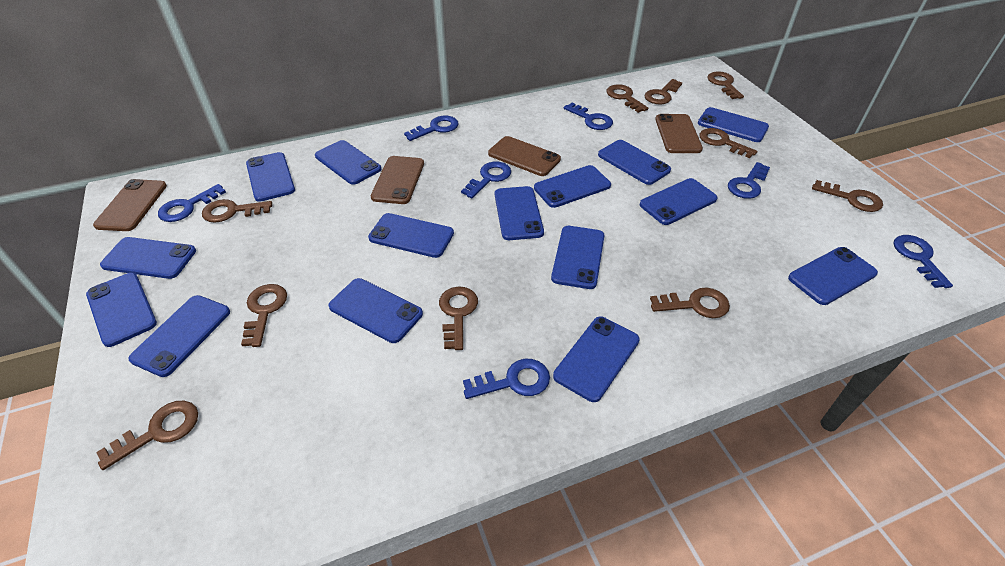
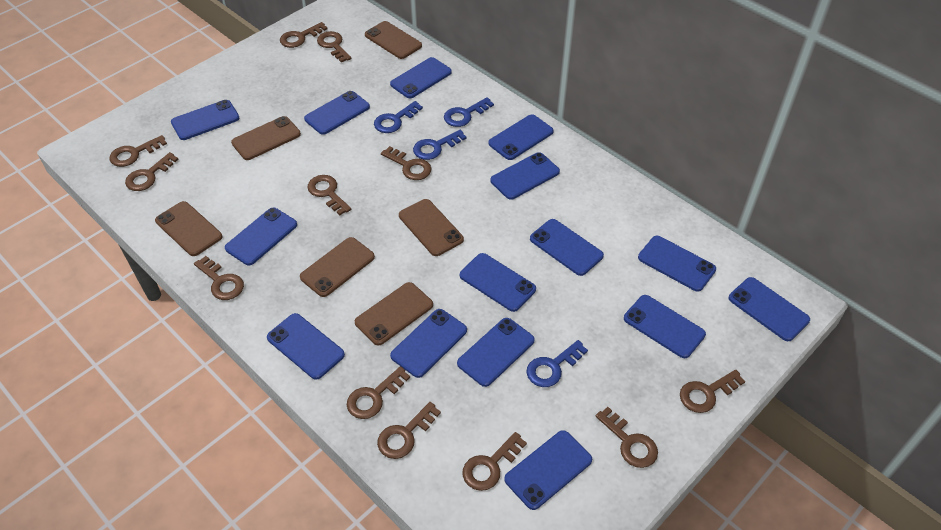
blue key: 7 -> 4
brown key: 10 -> 12
brown phone: 4 -> 6

